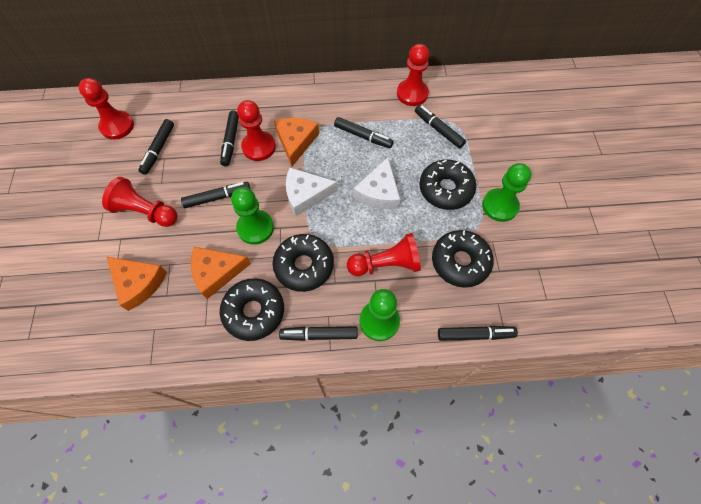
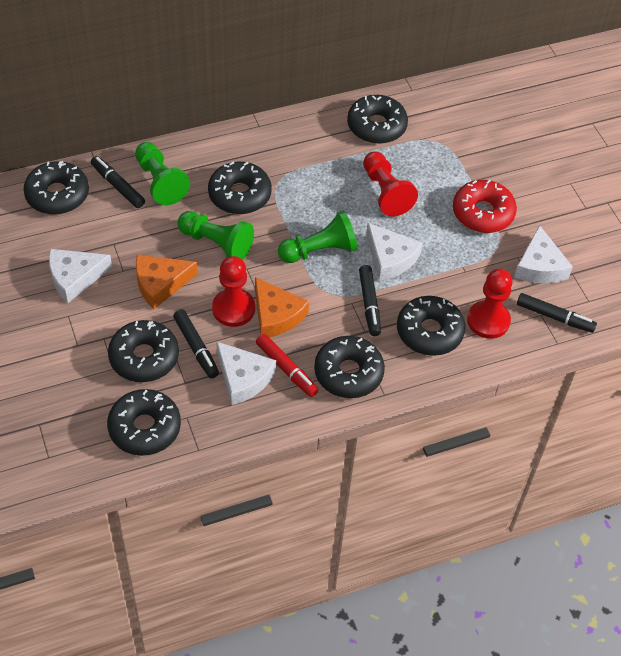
black donut: 4 -> 7
black marker: 7 -> 4
orange cheese: 3 -> 2
red donut: 0 -> 1
red marker: 0 -> 1
red pawn: 5 -> 3
white cheese: 2 -> 4

